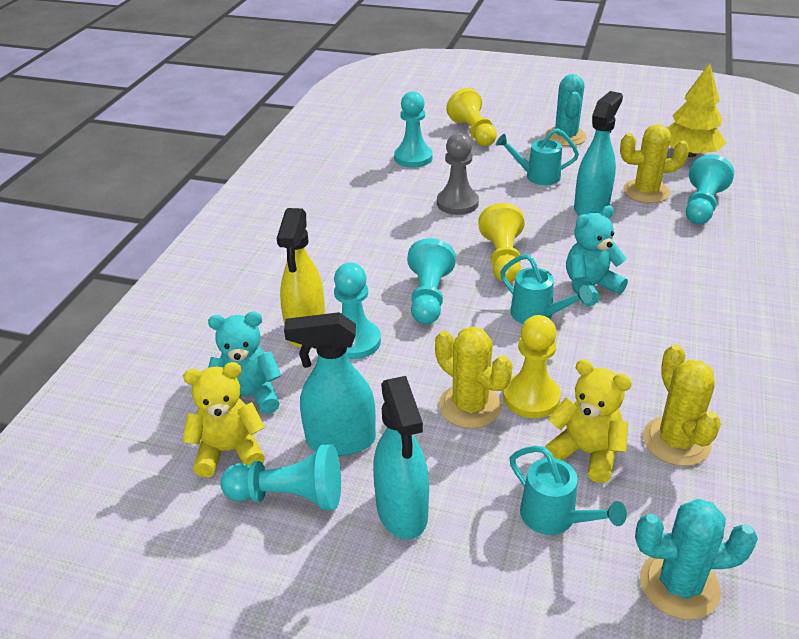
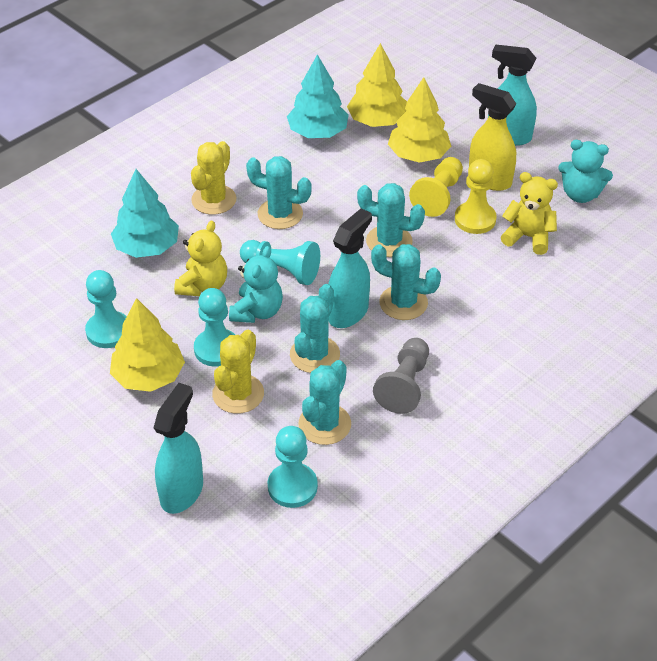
turquoise cactus: 2 -> 5
turquoise pawn: 5 -> 4
turquoise tree: 0 -> 2
turquoise watering can: 3 -> 0
yellow cactus: 3 -> 2
yellow pawn: 3 -> 2
yellow tree: 1 -> 3

